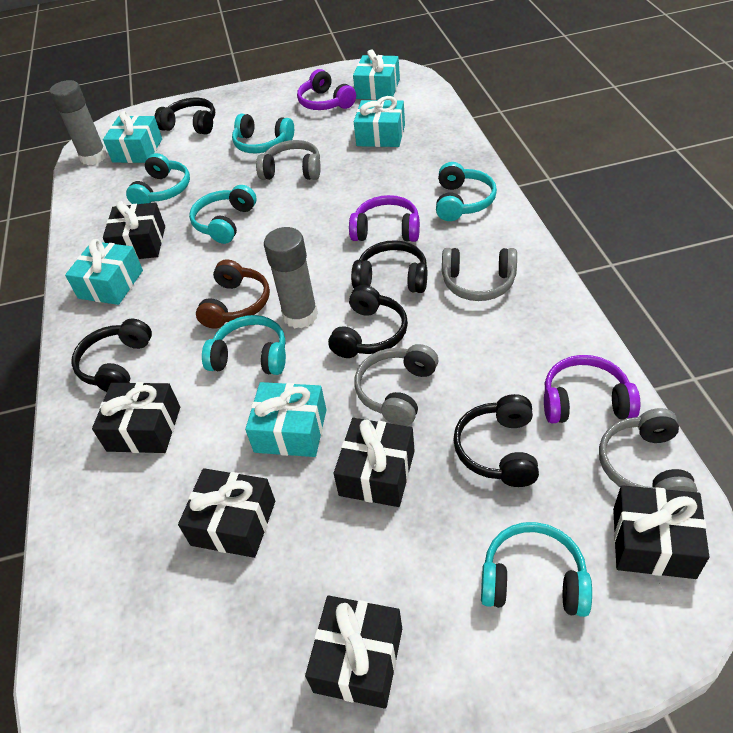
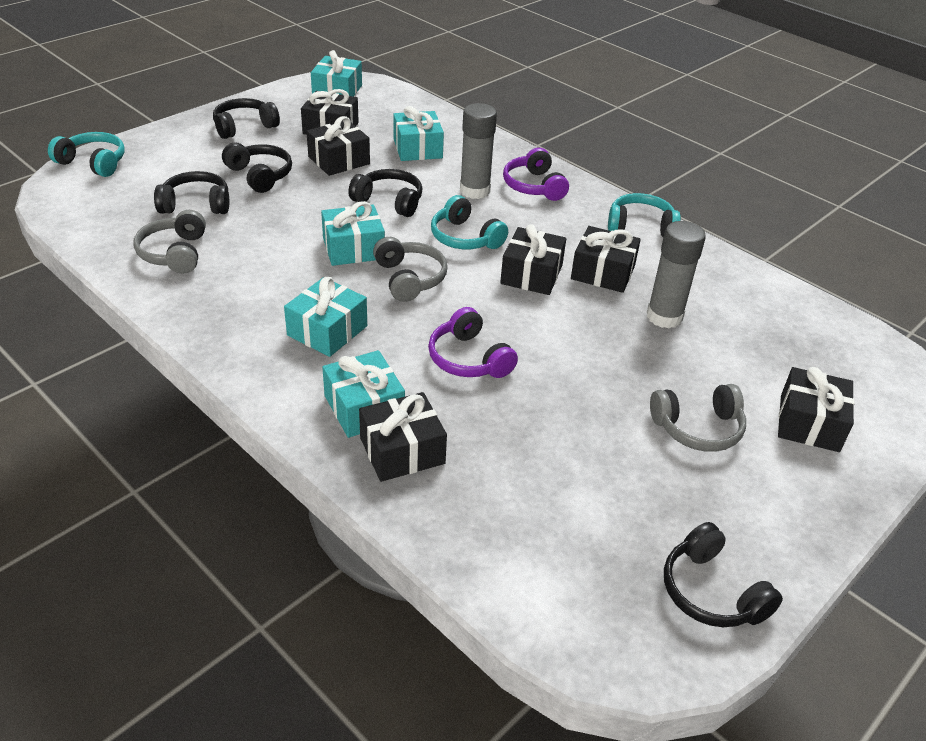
brown headphones: 1 -> 0
grey headphones: 4 -> 3
purple headphones: 3 -> 2
turquoise headphones: 6 -> 3

